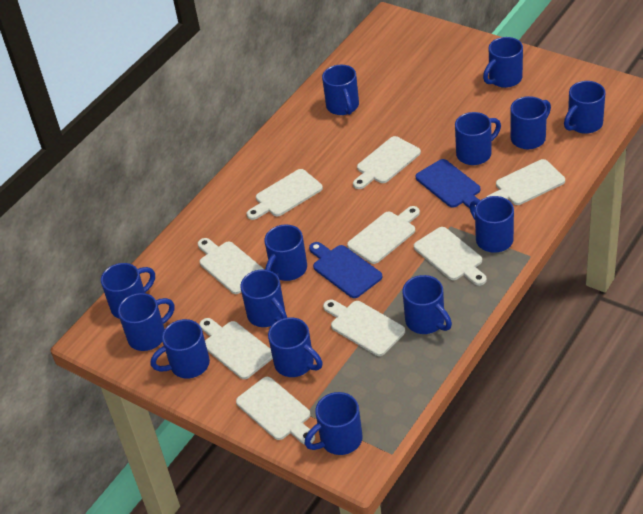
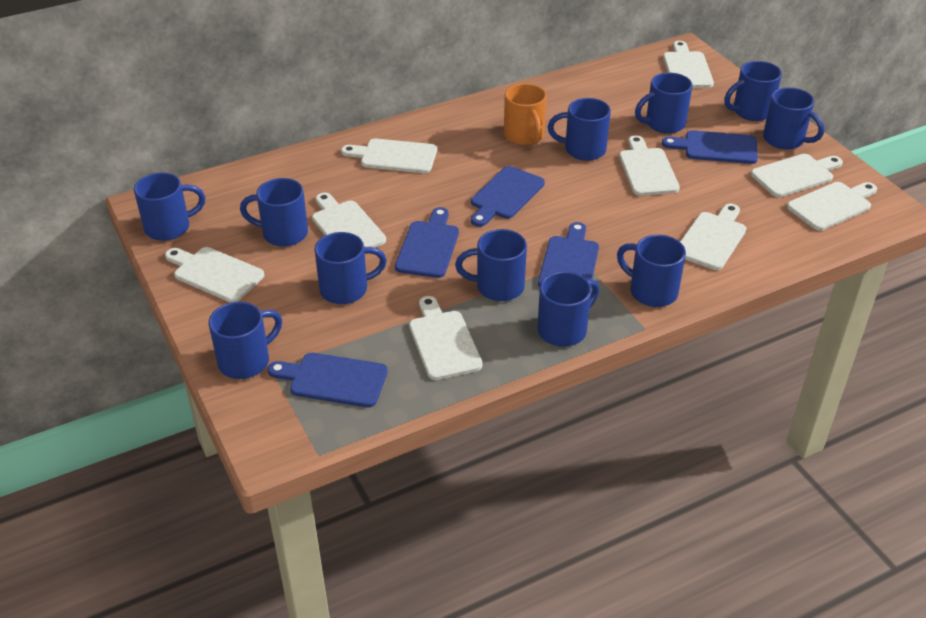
blue cutting board: 2 -> 5
blue mug: 14 -> 11
orange mug: 0 -> 1

